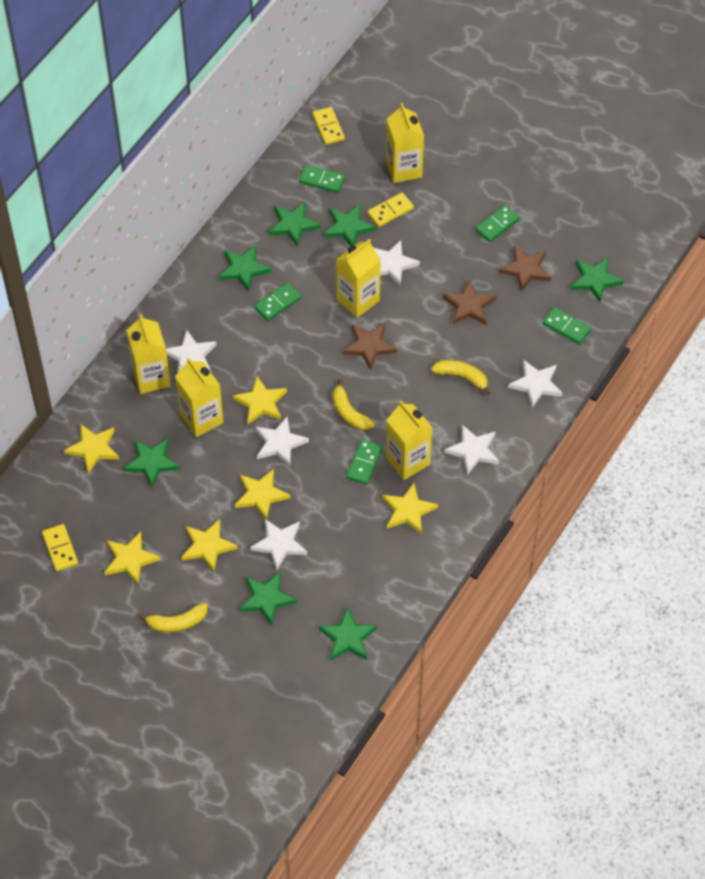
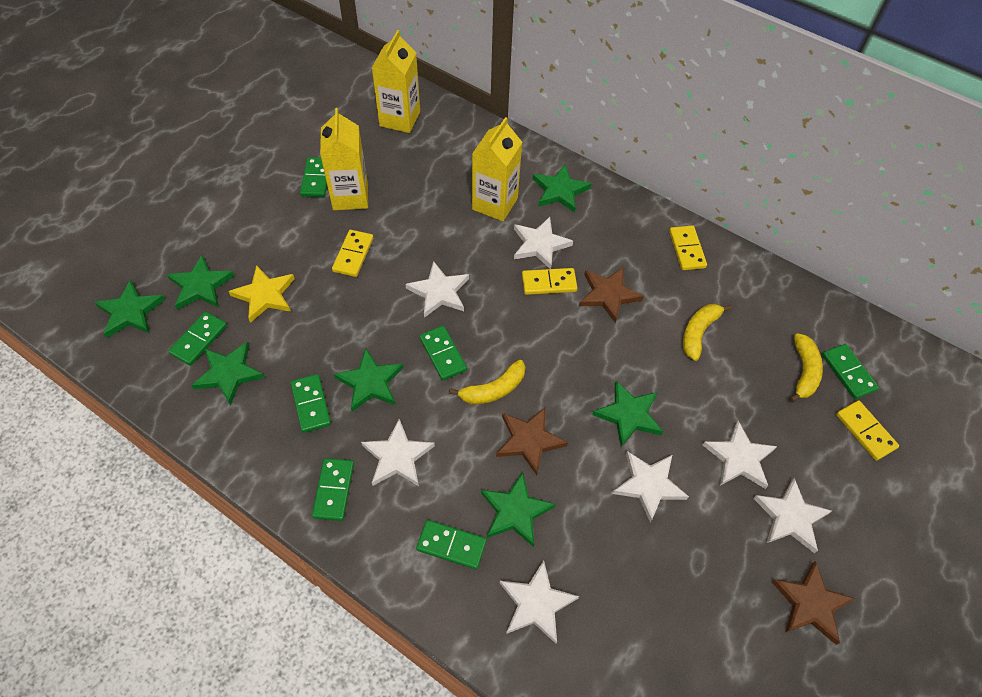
green domino: 5 -> 7
white star: 6 -> 7
yellow carton: 5 -> 3
yellow domino: 3 -> 4
yellow star: 6 -> 1

